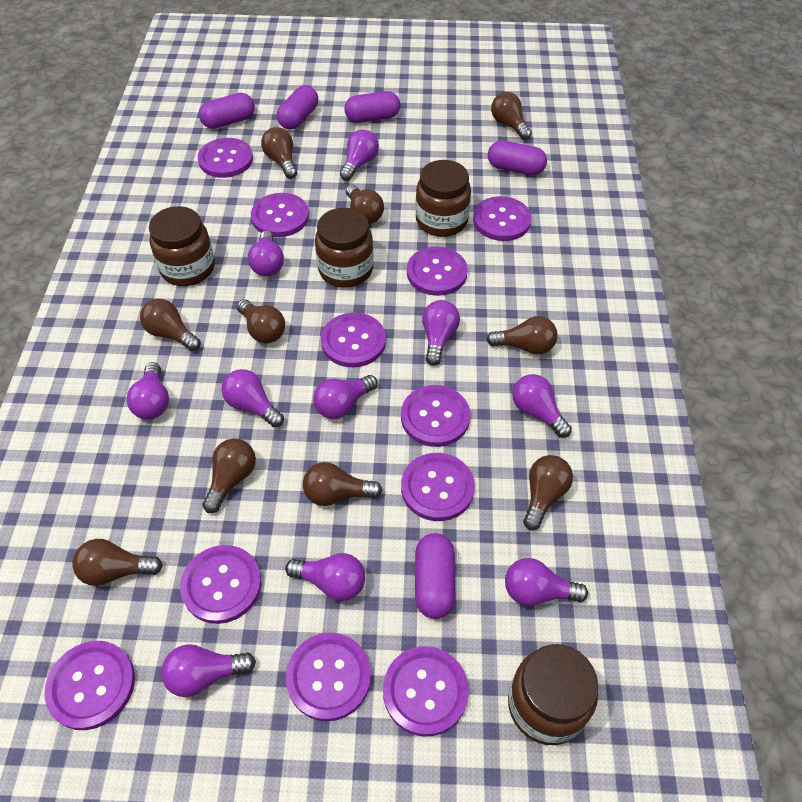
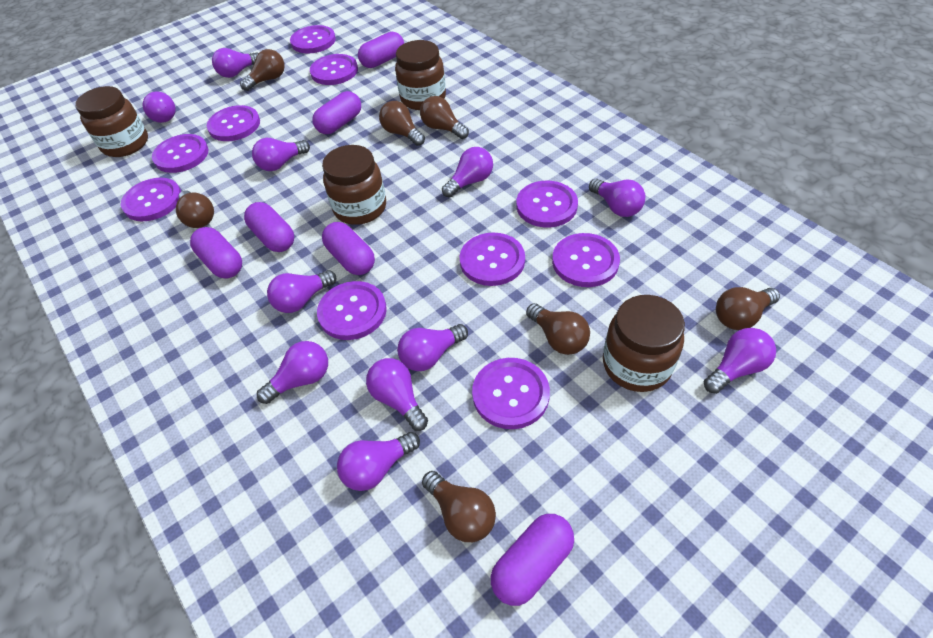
brown light bulb: 10 -> 7
purple button: 11 -> 10
purple capsule: 5 -> 6
purple light bulb: 10 -> 11

